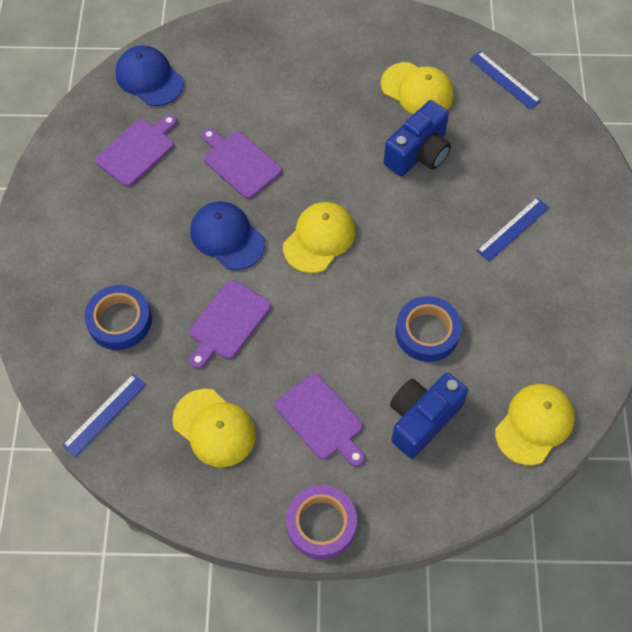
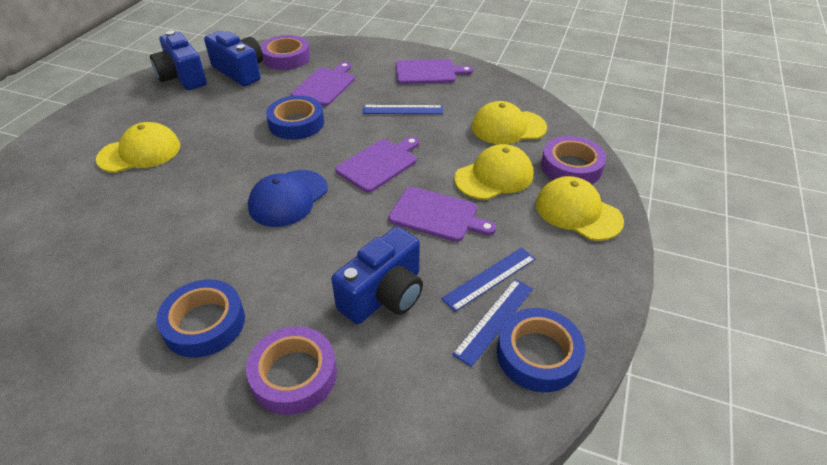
blue camera: 2 -> 3
blue cap: 2 -> 1
blue tape: 2 -> 3
purple tape: 1 -> 3

